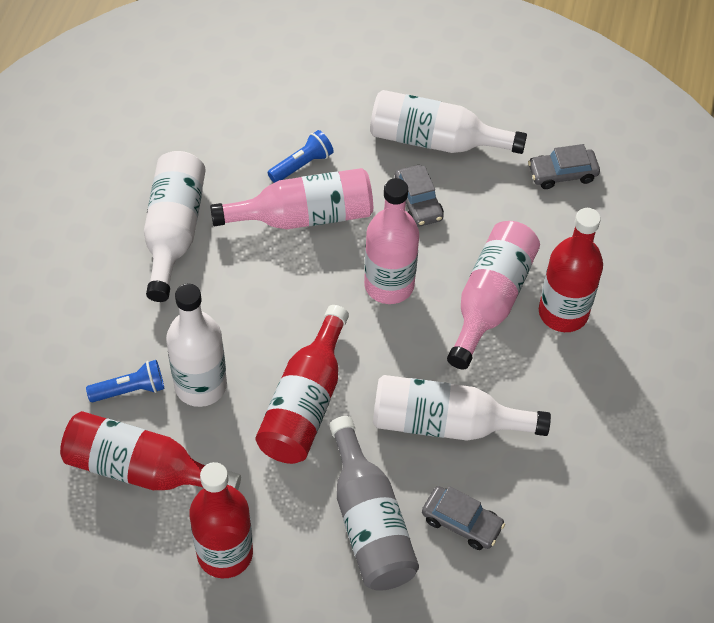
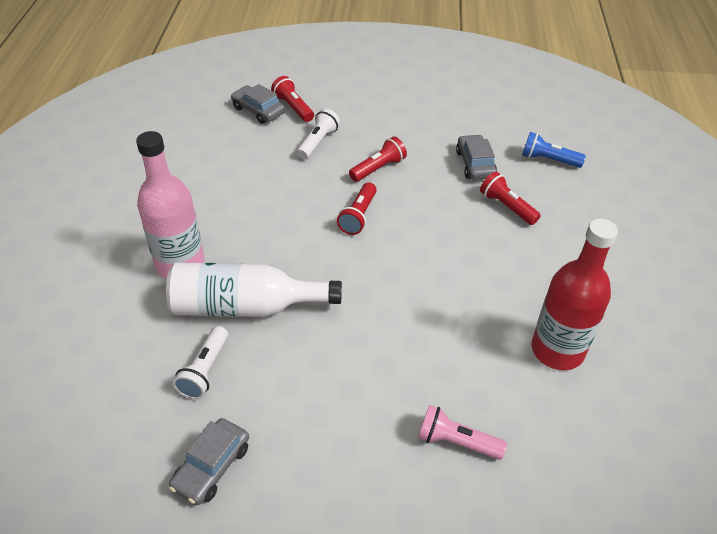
blue flashlight: 2 -> 1
grey bottle: 1 -> 0
pink bottle: 3 -> 1
pink flashlight: 0 -> 1
red bottle: 4 -> 1
red flashlight: 0 -> 4
white bottle: 4 -> 1
white flashlight: 0 -> 2

